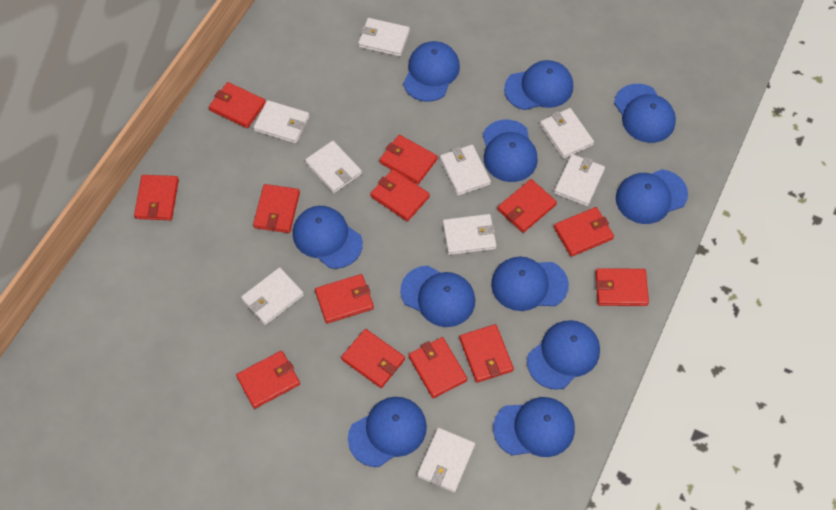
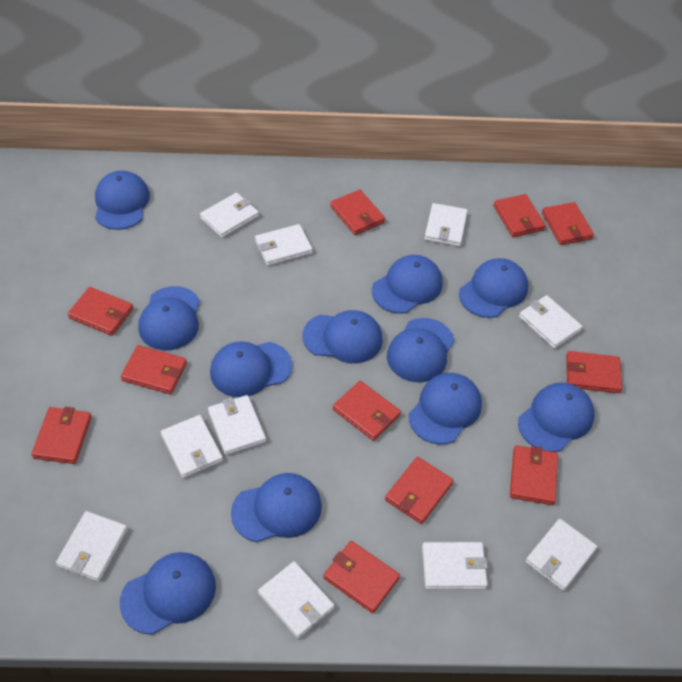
red wallet: 13 -> 11
white wallet: 9 -> 10

